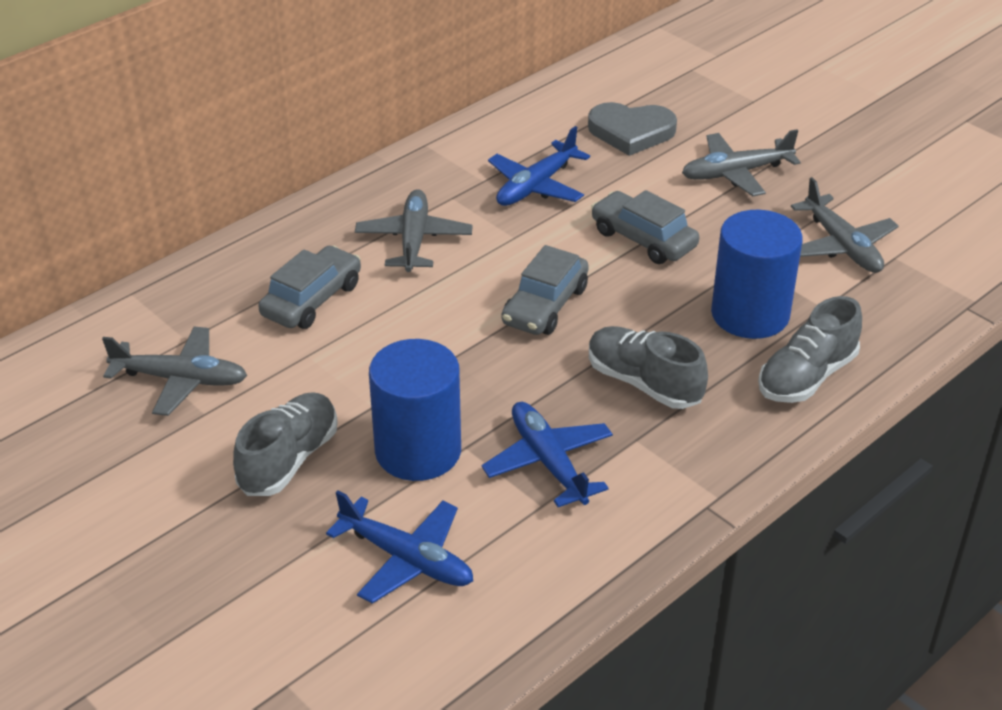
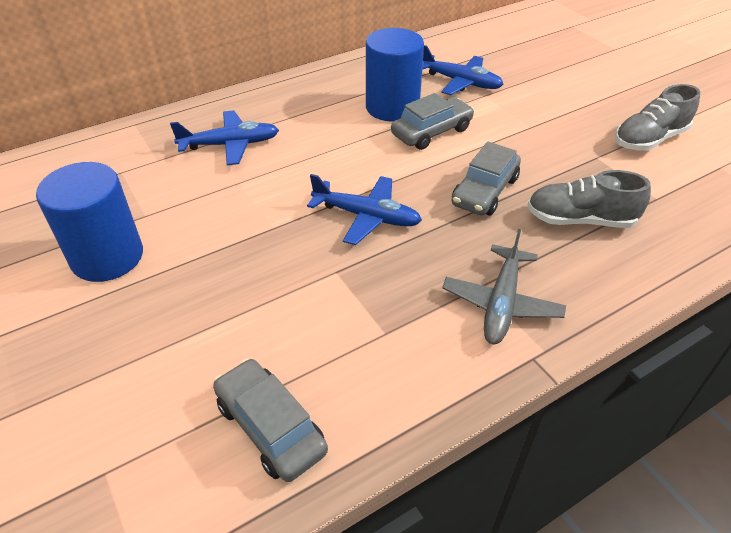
grey heart: 1 -> 0
grey plane: 4 -> 1
grey shoe: 3 -> 2

